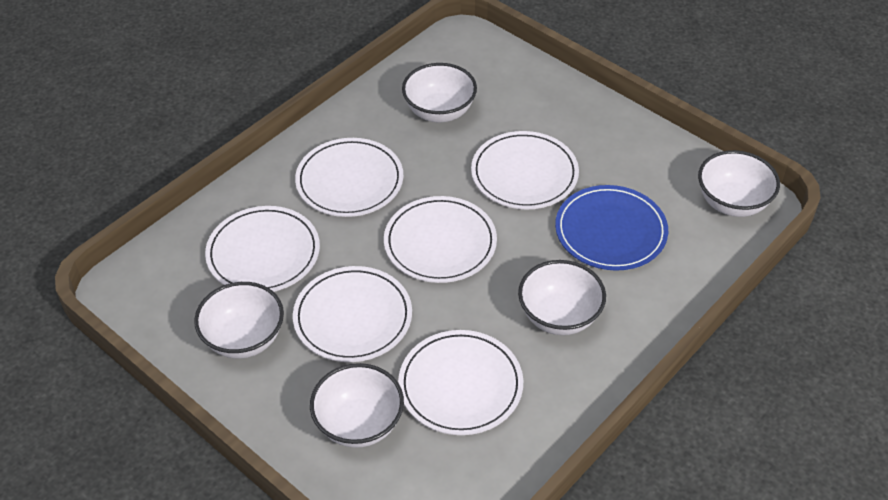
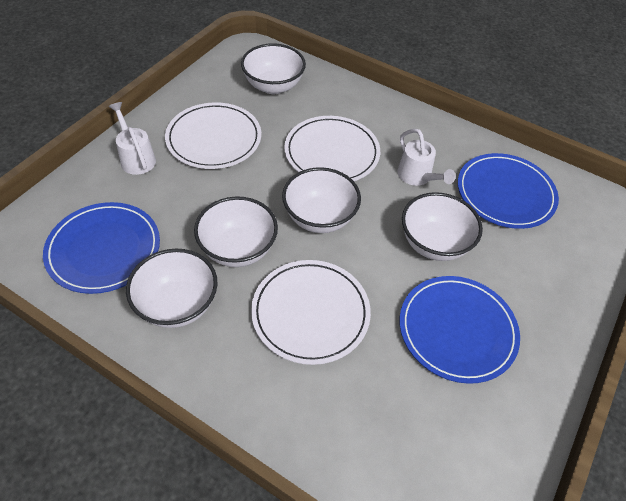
blue plate: 1 -> 3
white plate: 6 -> 3
white watering can: 0 -> 2

